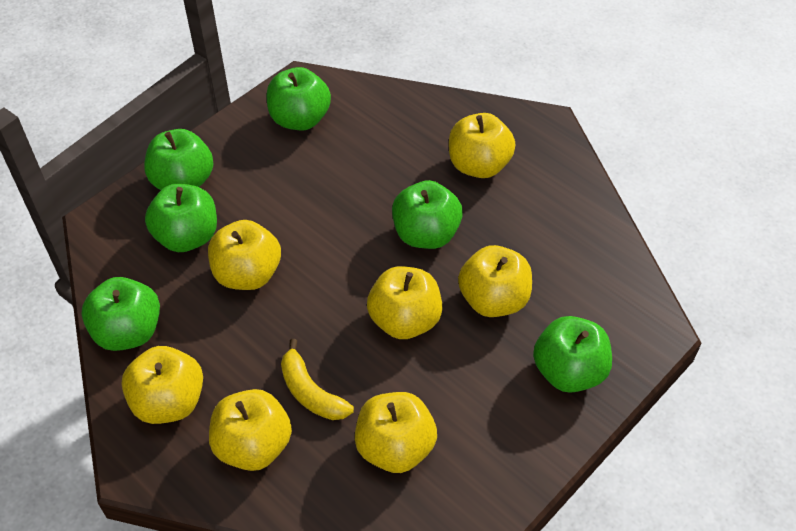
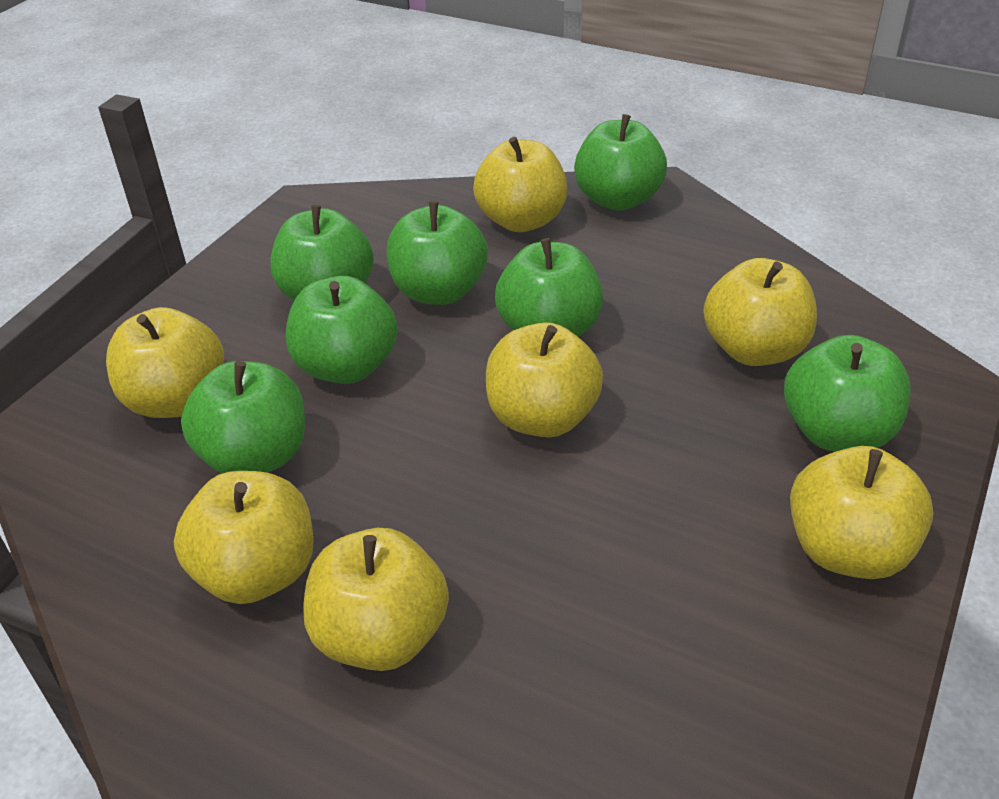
green apple: 6 -> 7
yellow banana: 1 -> 0

